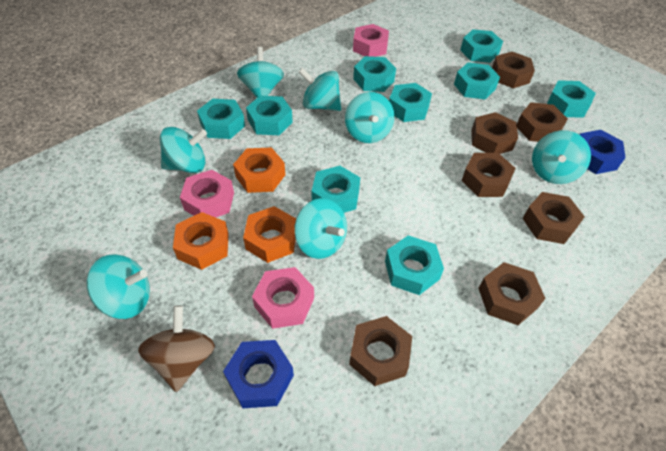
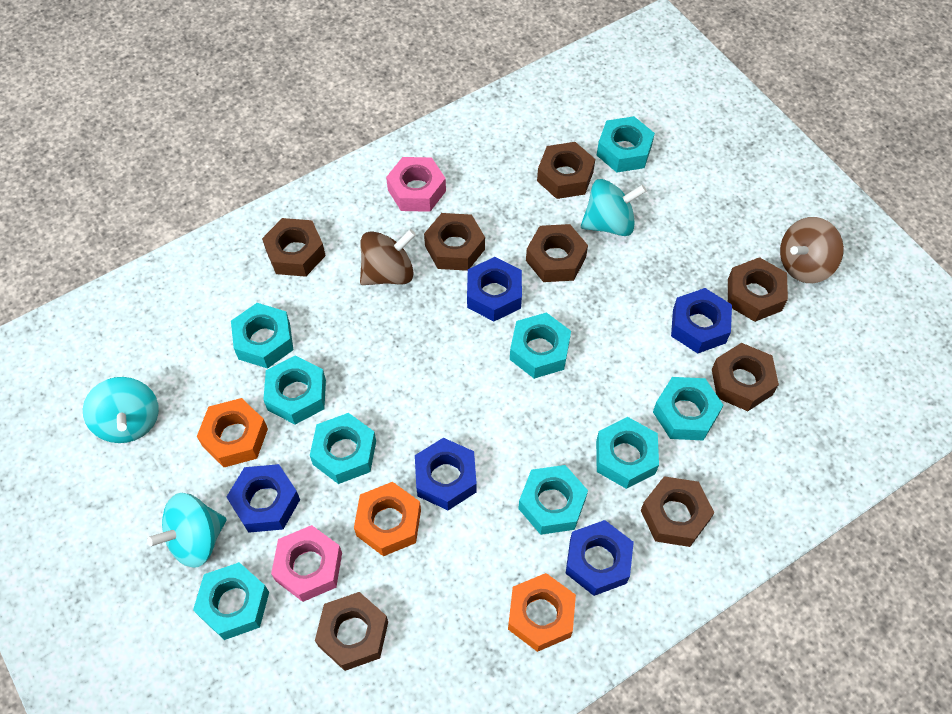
blue nut: 2 -> 5
brown nut: 7 -> 8
brown spinning top: 1 -> 2
pink nut: 3 -> 2
turquoise spinning top: 7 -> 3

